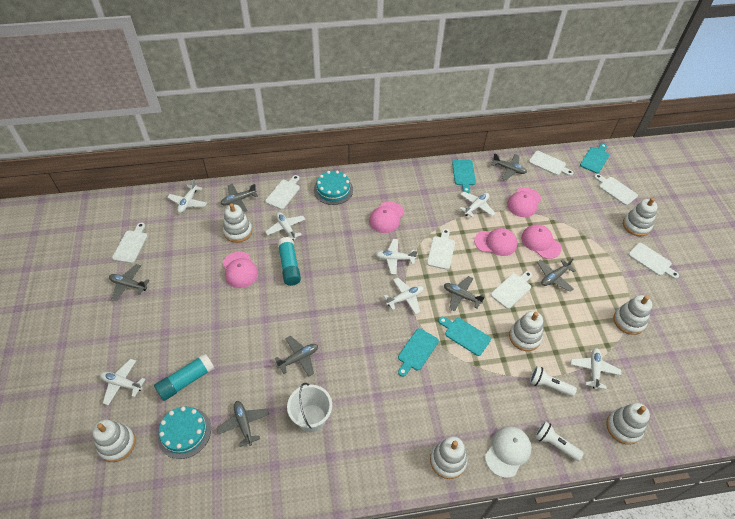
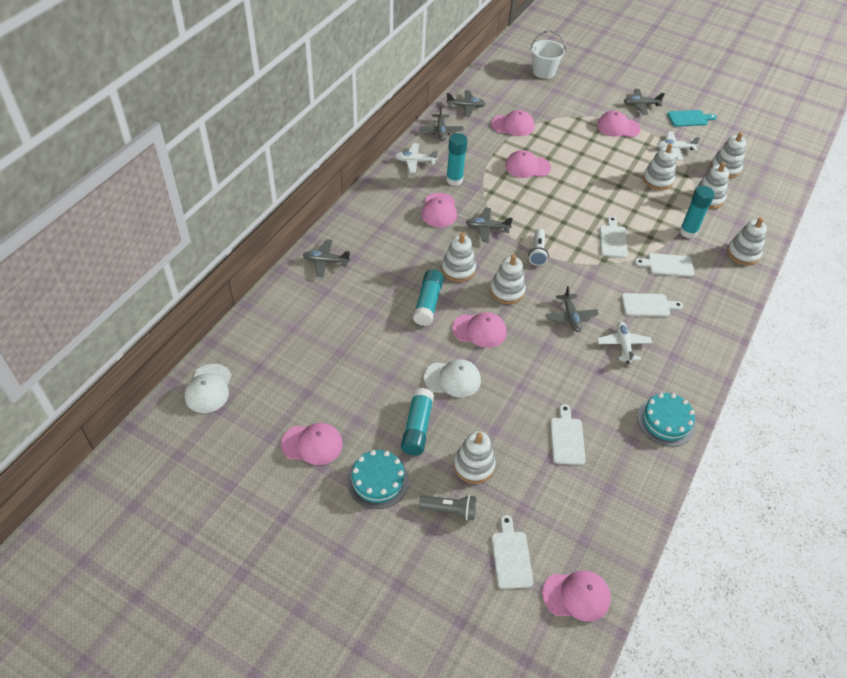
grey flashlight: 0 -> 1
grey plane: 7 -> 6
pink cap: 5 -> 7
turquoise cutting board: 4 -> 1
turquoise glue stick: 2 -> 4
white cap: 1 -> 2
white cutting board: 7 -> 5
white flashlight: 2 -> 1
white plane: 7 -> 3

